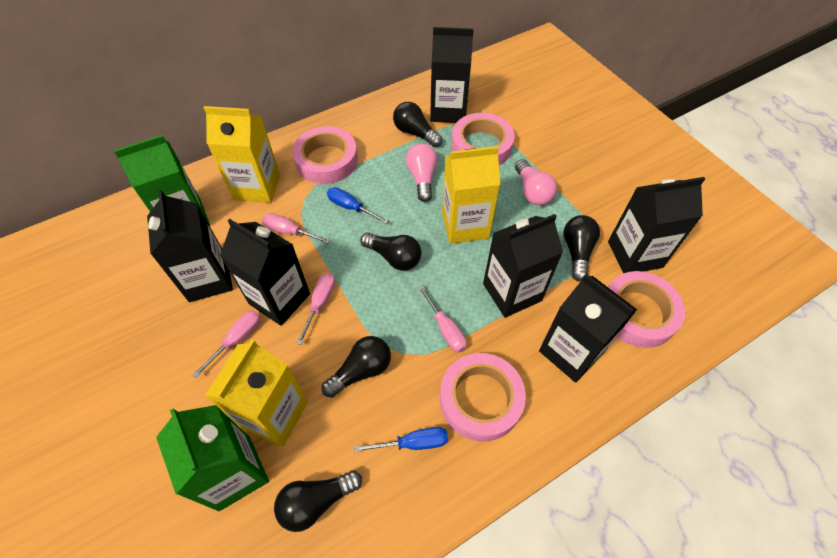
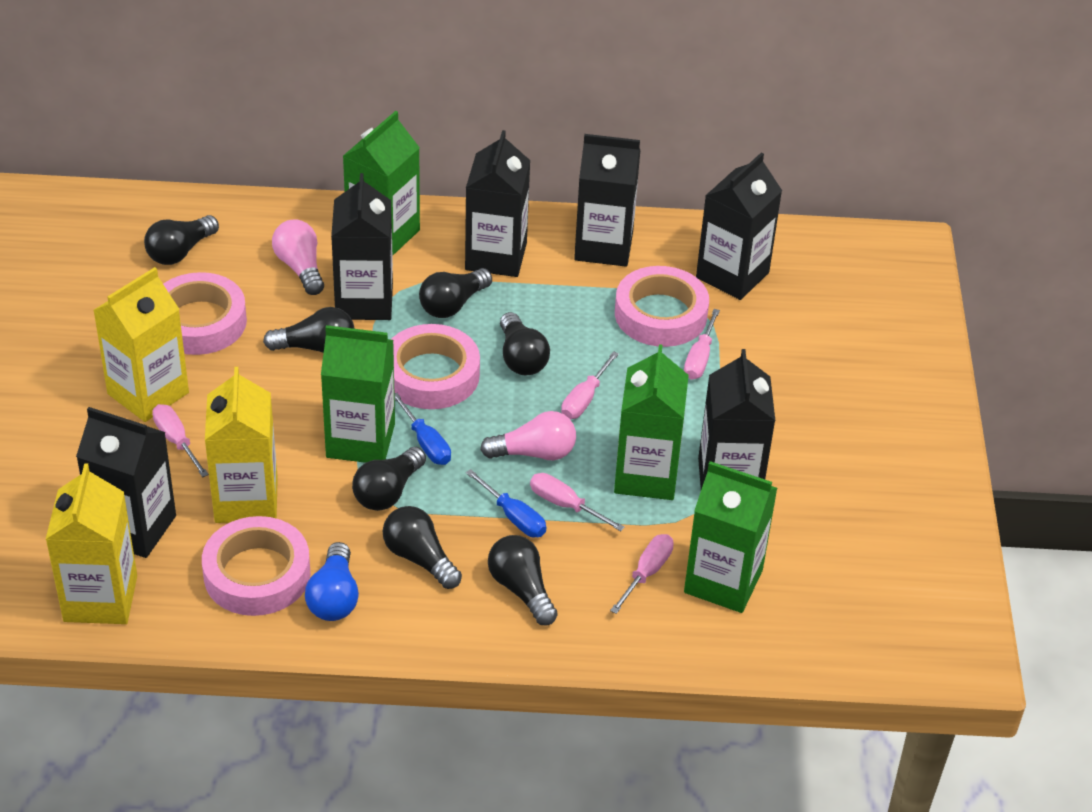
black light bulb: 5 -> 7
blue light bulb: 0 -> 1
green carton: 2 -> 4
pink screwdriver: 4 -> 5

